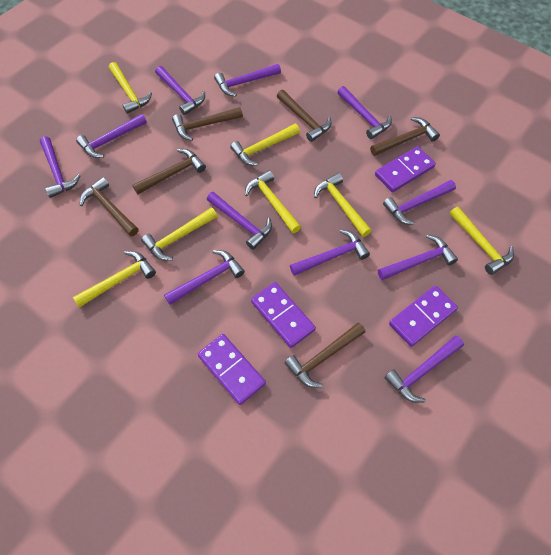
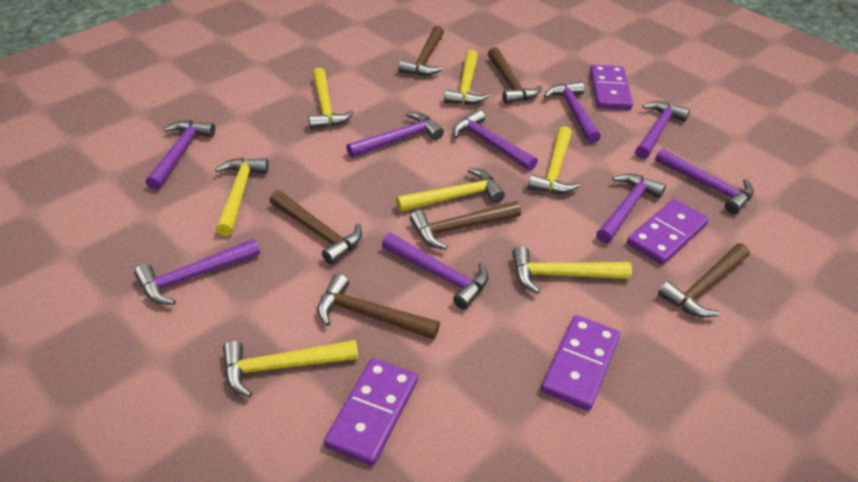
purple hammer: 11 -> 9

